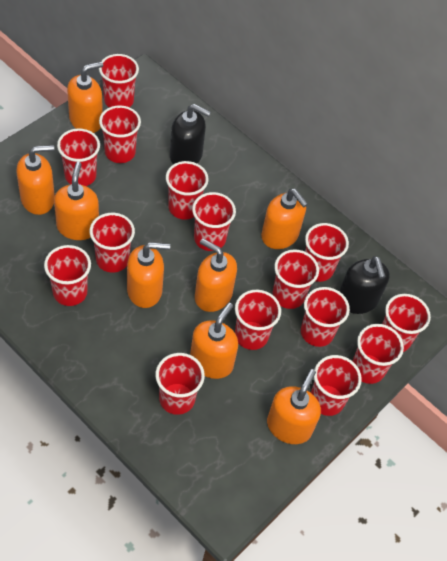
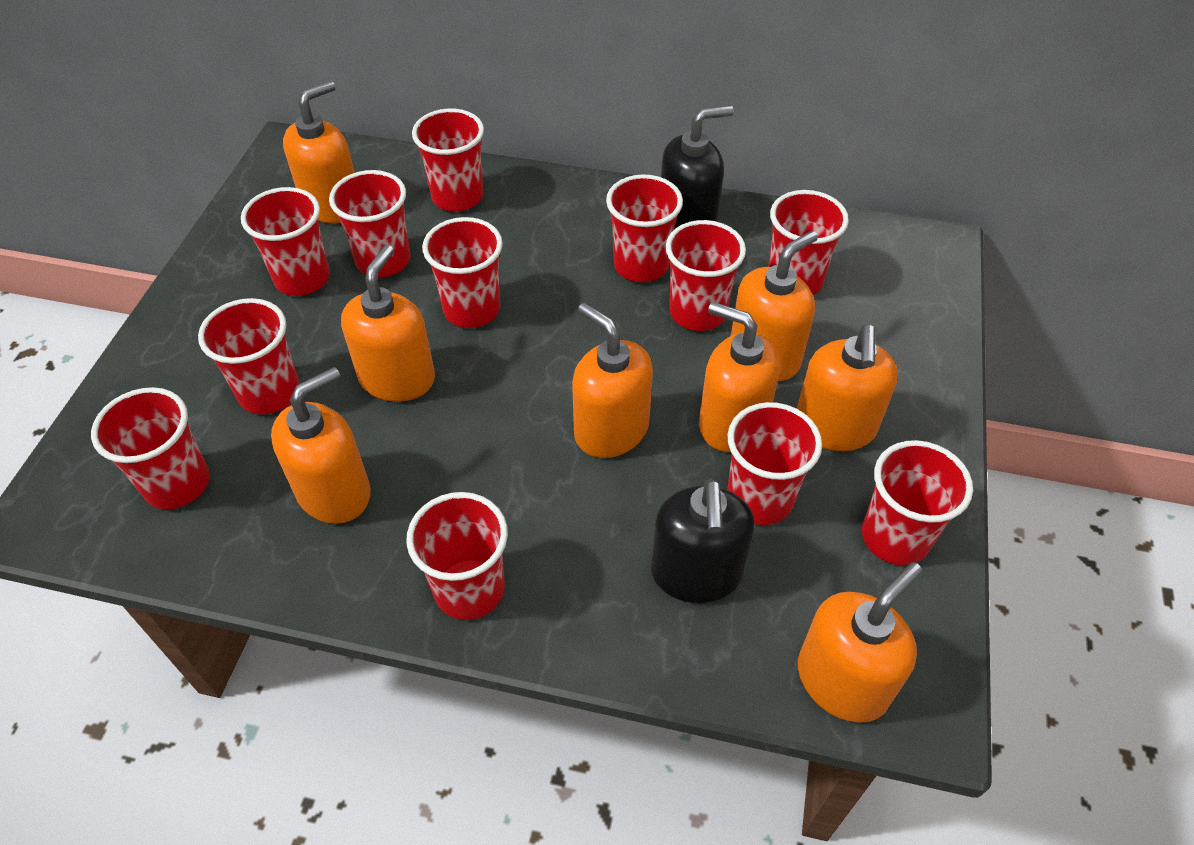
red cup: 15 -> 12

